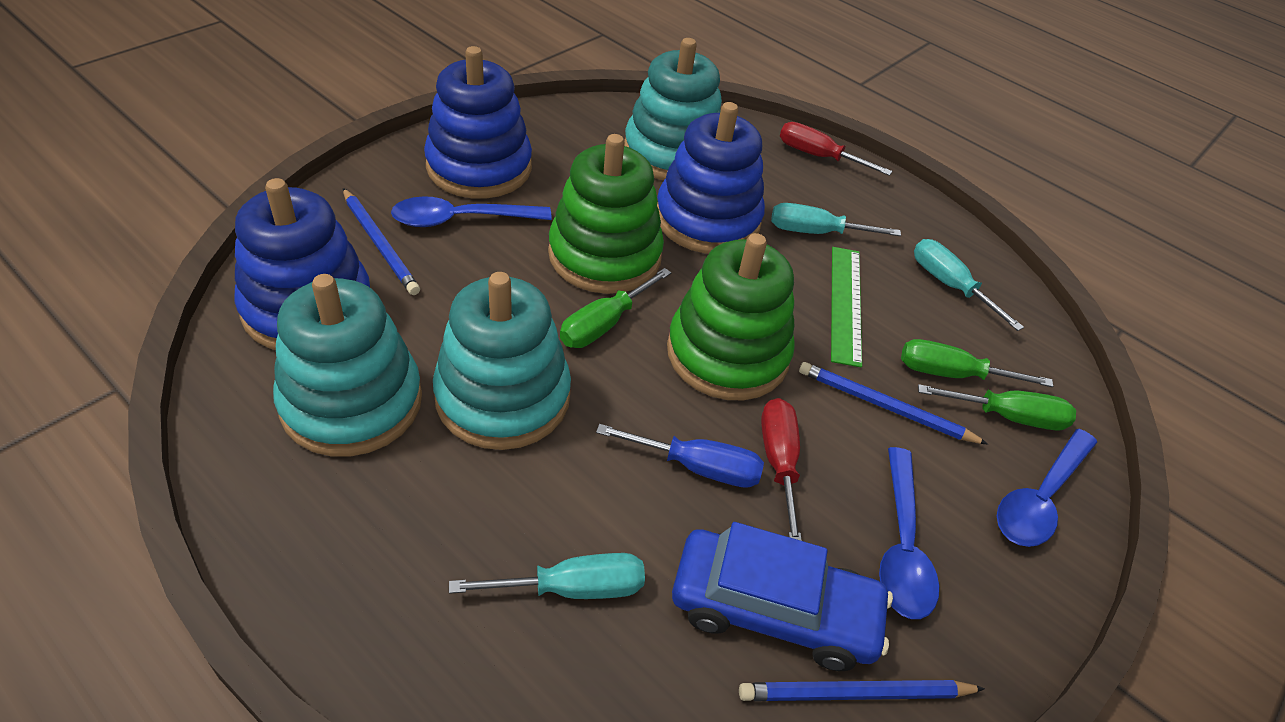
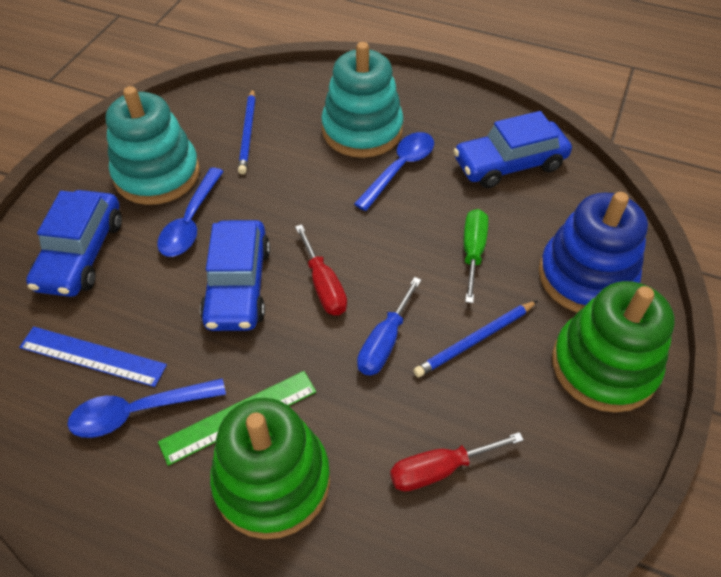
blue car: 1 -> 3
blue pencil: 3 -> 2
blue ruler: 0 -> 1
blue stacking toy: 3 -> 1
green screwdriver: 3 -> 1
turquoise screwdriver: 3 -> 0
turquoise stacking toy: 3 -> 2

